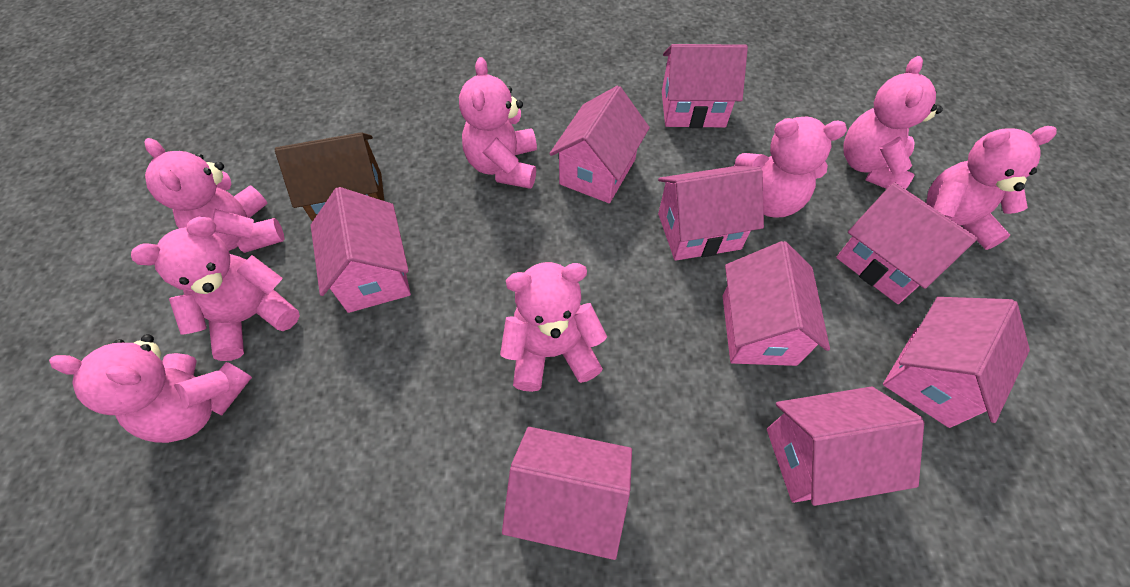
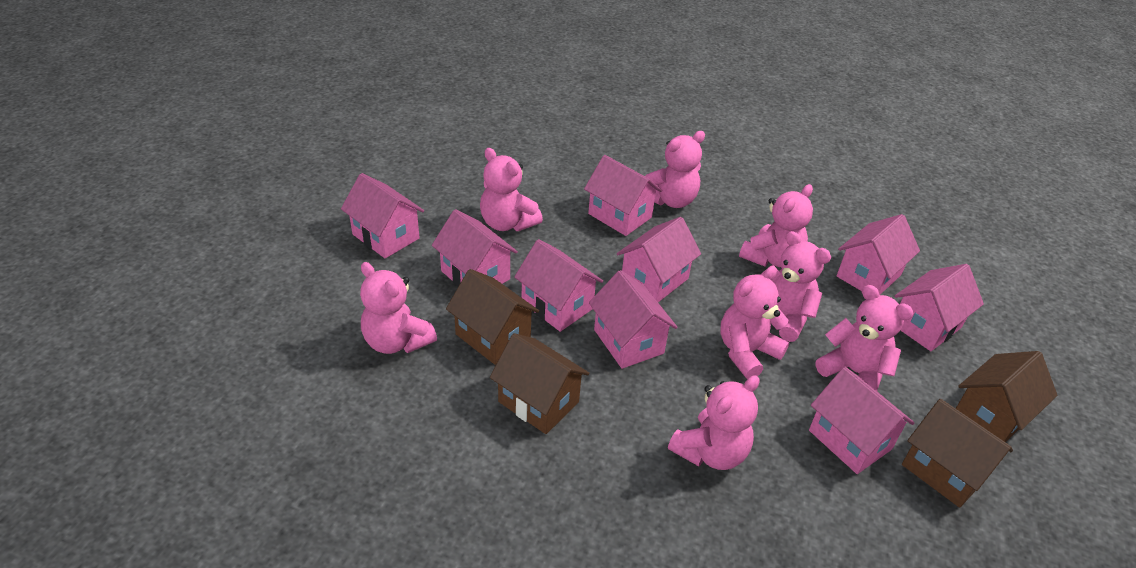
brown house: 1 -> 4

